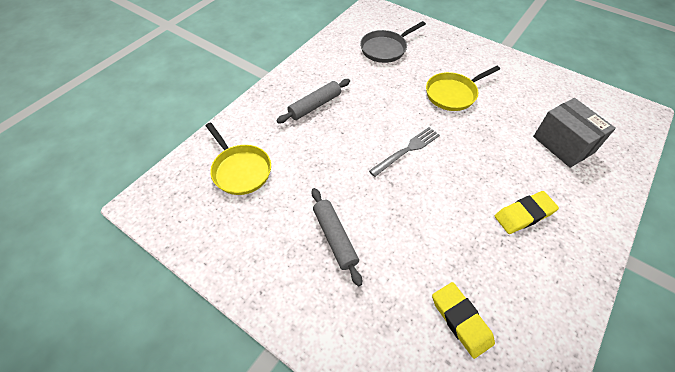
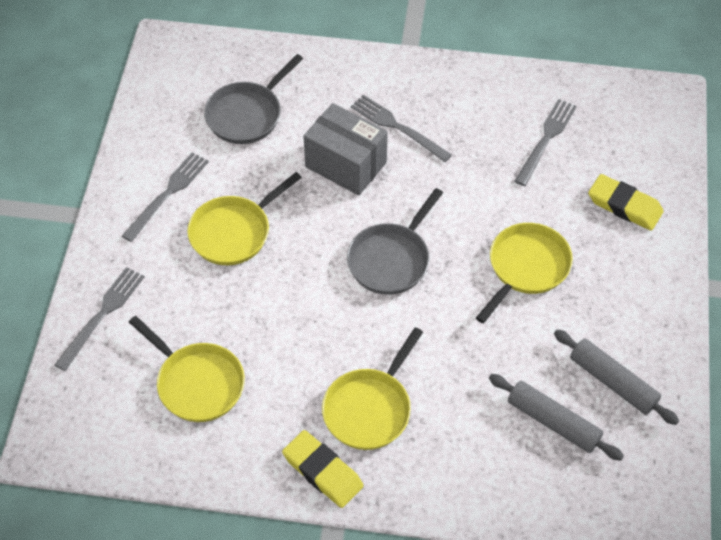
grey fork: 1 -> 4
grey pan: 1 -> 2
yellow pan: 2 -> 4

